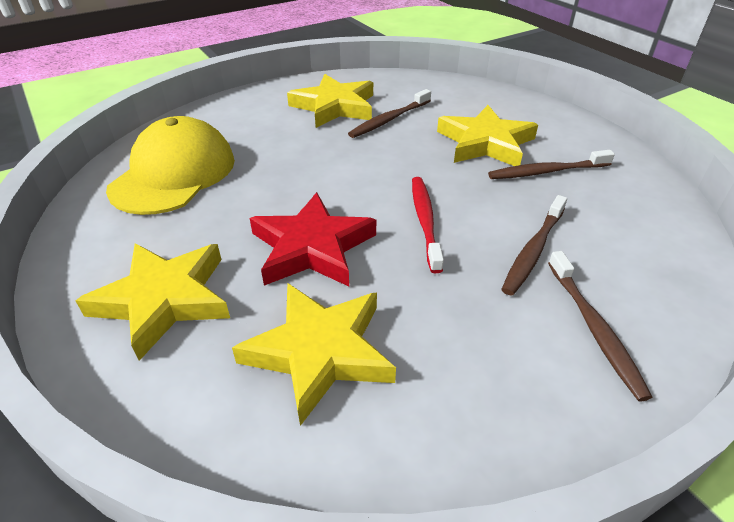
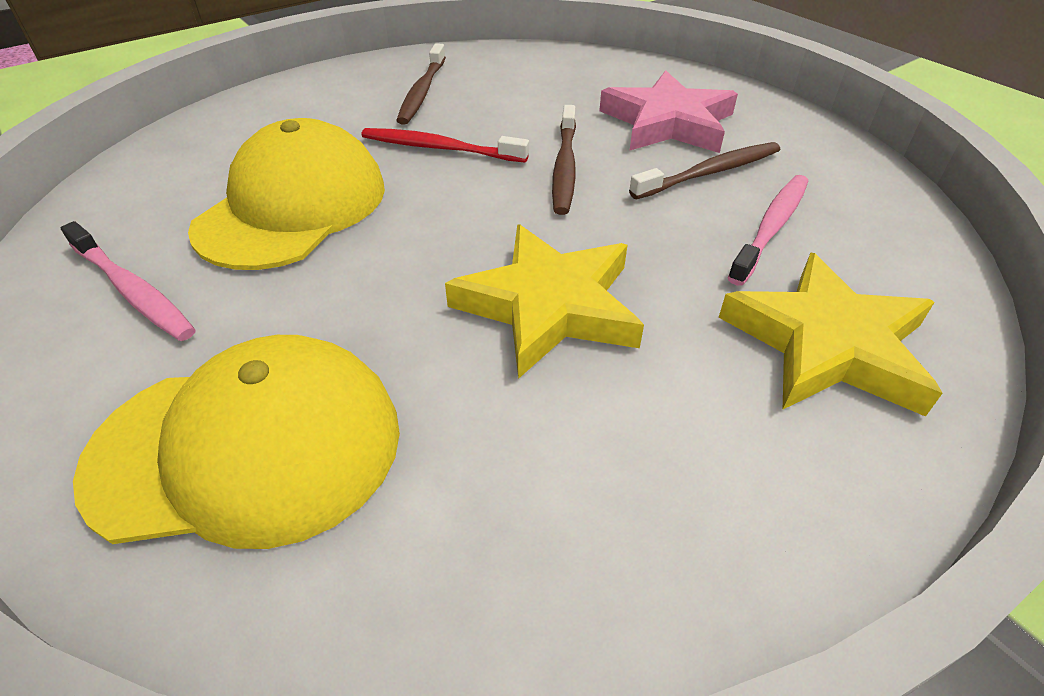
brown toothbrush: 4 -> 3
pink star: 0 -> 1
pink toothbrush: 0 -> 2
red star: 1 -> 0
yellow cap: 1 -> 2
yellow star: 4 -> 2

